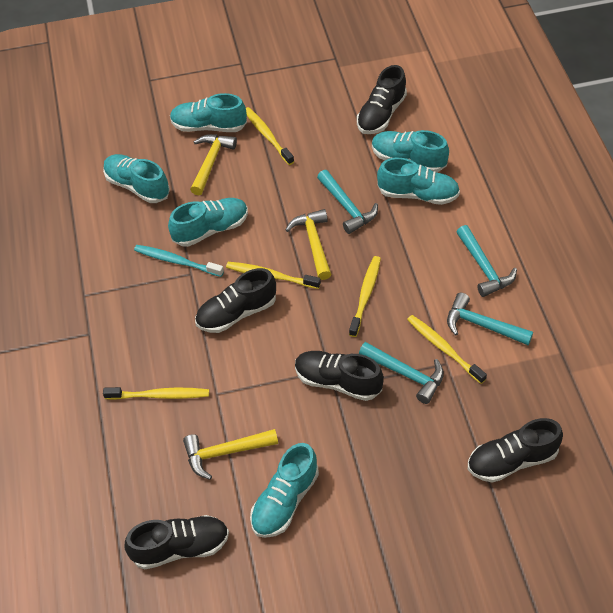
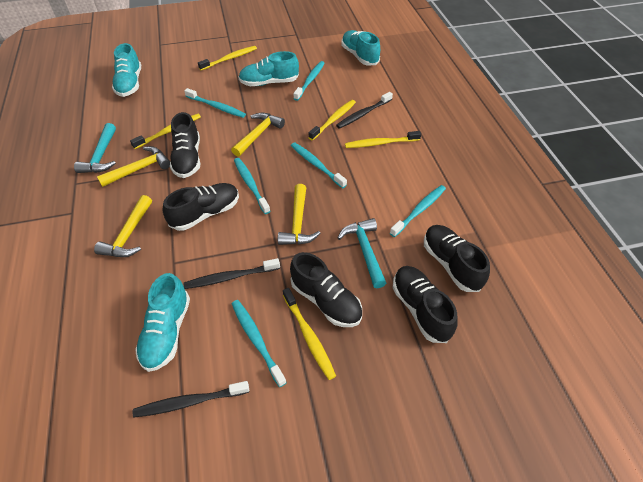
black toothbrush: 0 -> 3
turquoise hammer: 4 -> 2
turquoise shoe: 6 -> 4
turquoise toothbrush: 1 -> 6
yellow hammer: 3 -> 4

